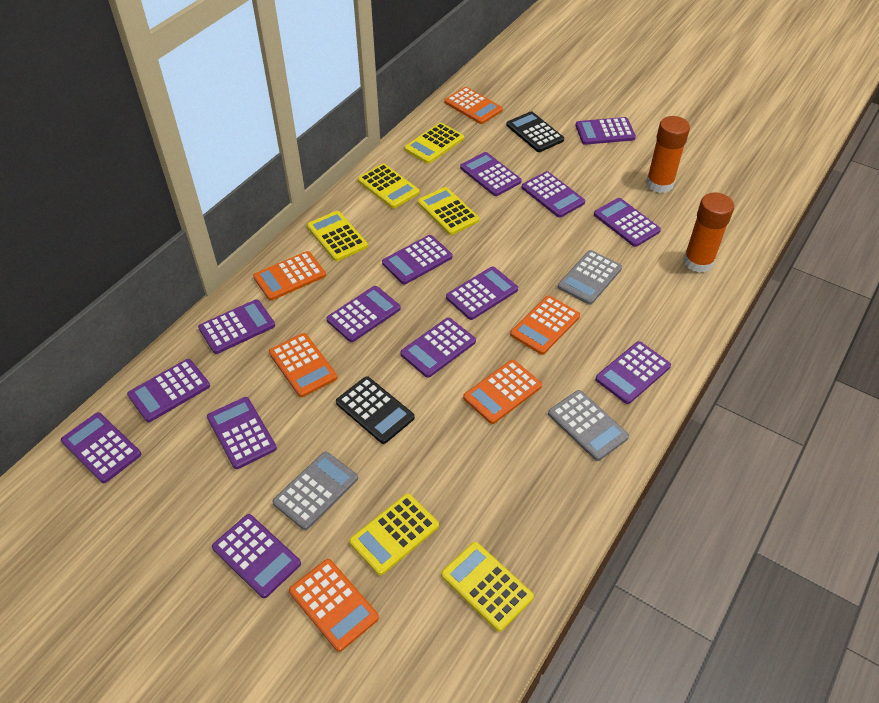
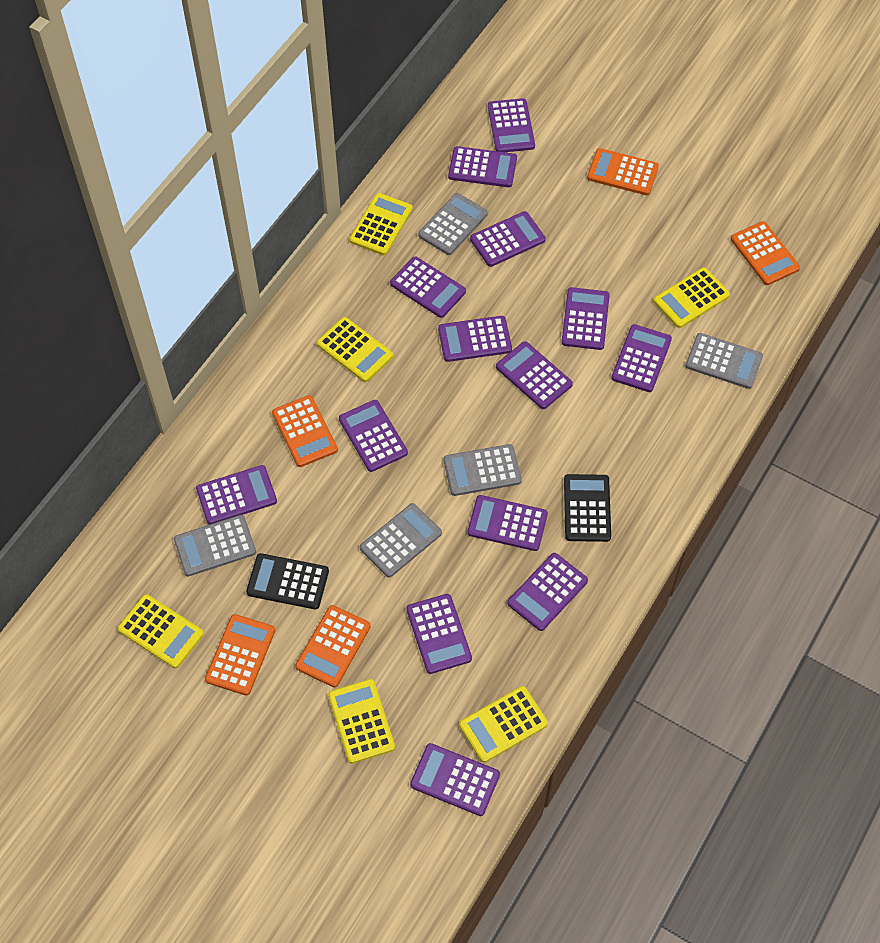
grey calculator: 3 -> 5
orange calculator: 6 -> 5
orange glue stick: 2 -> 0

